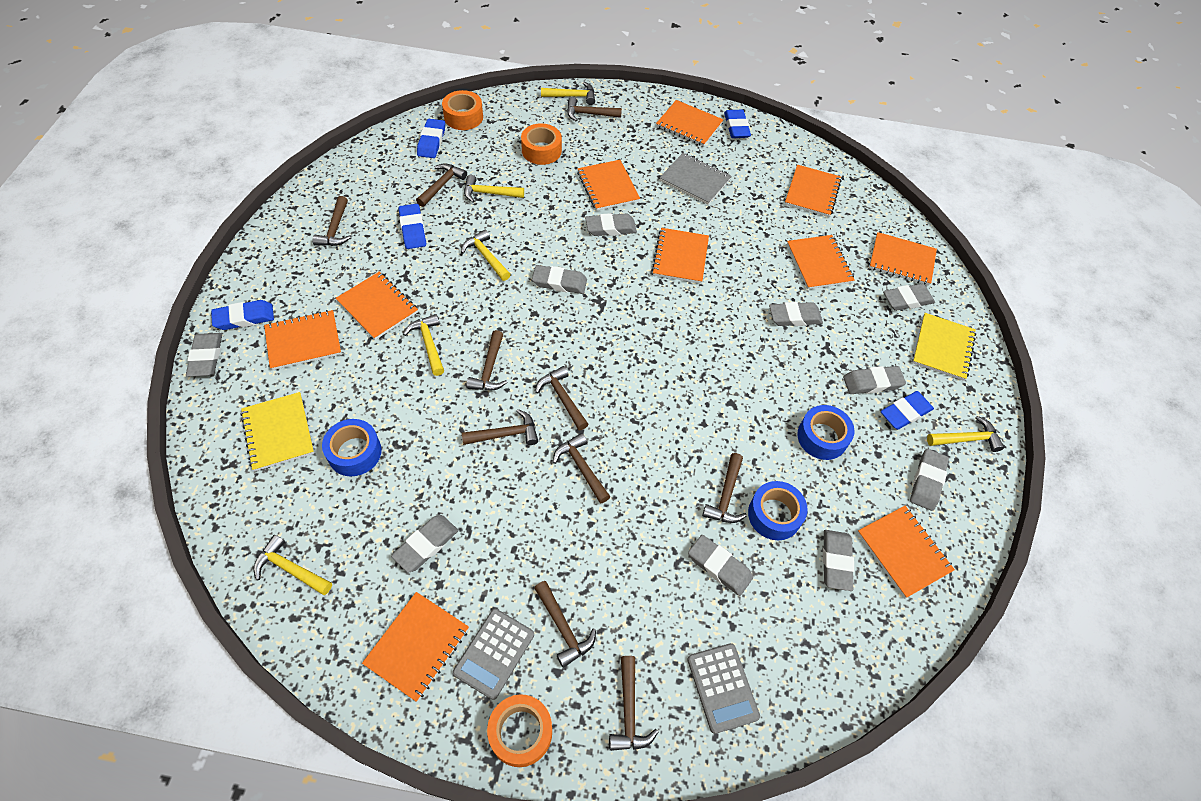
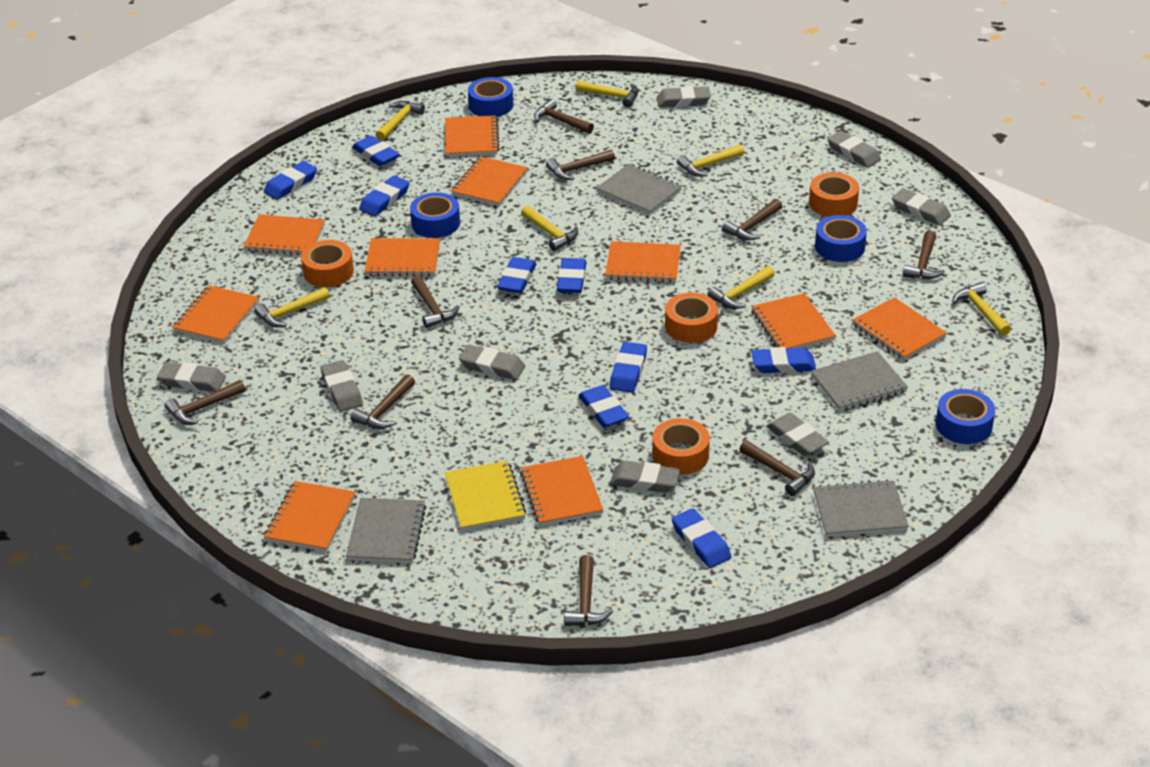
blue eraser: 5 -> 9
blue tape: 3 -> 4
brown hammer: 10 -> 9
grey calculator: 2 -> 0
grey eraser: 10 -> 8
grey notebook: 1 -> 4
orange tape: 3 -> 4
yellow hammer: 6 -> 7
yellow notebook: 2 -> 1

